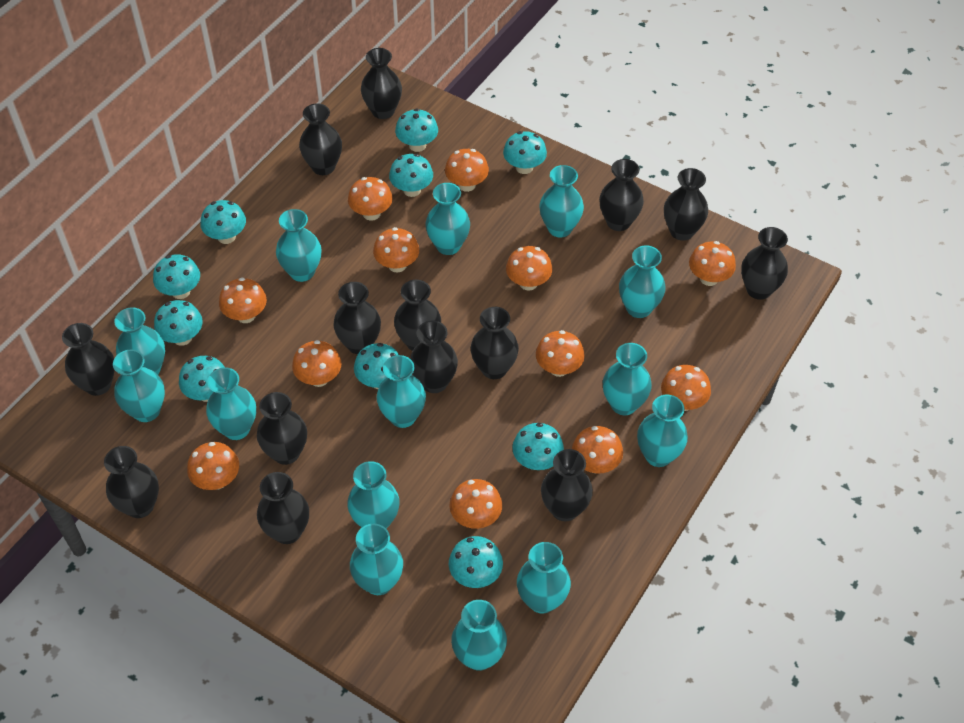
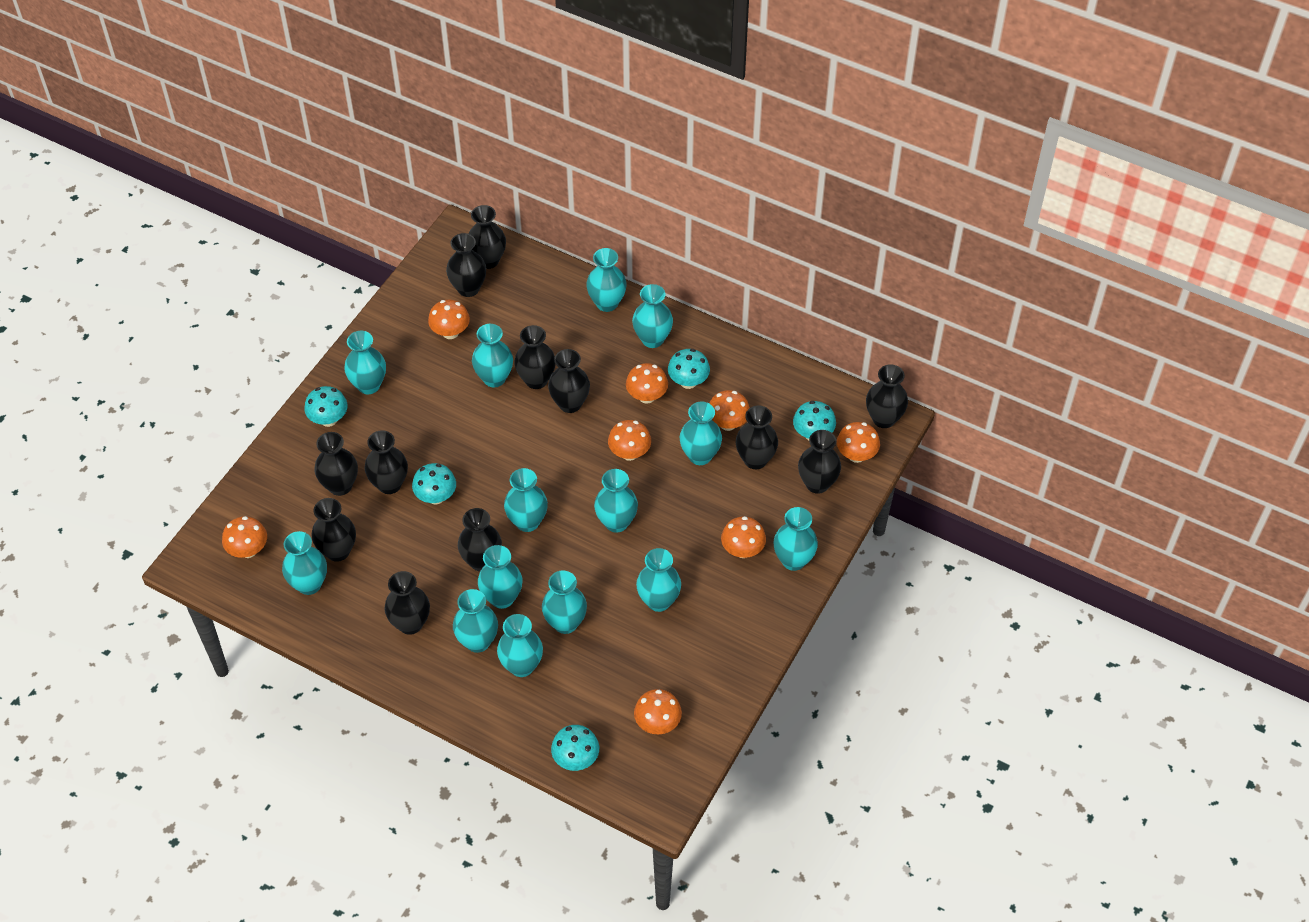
black vase: 14 -> 12
orange mushroom: 12 -> 8
turquoise mushroom: 10 -> 5

